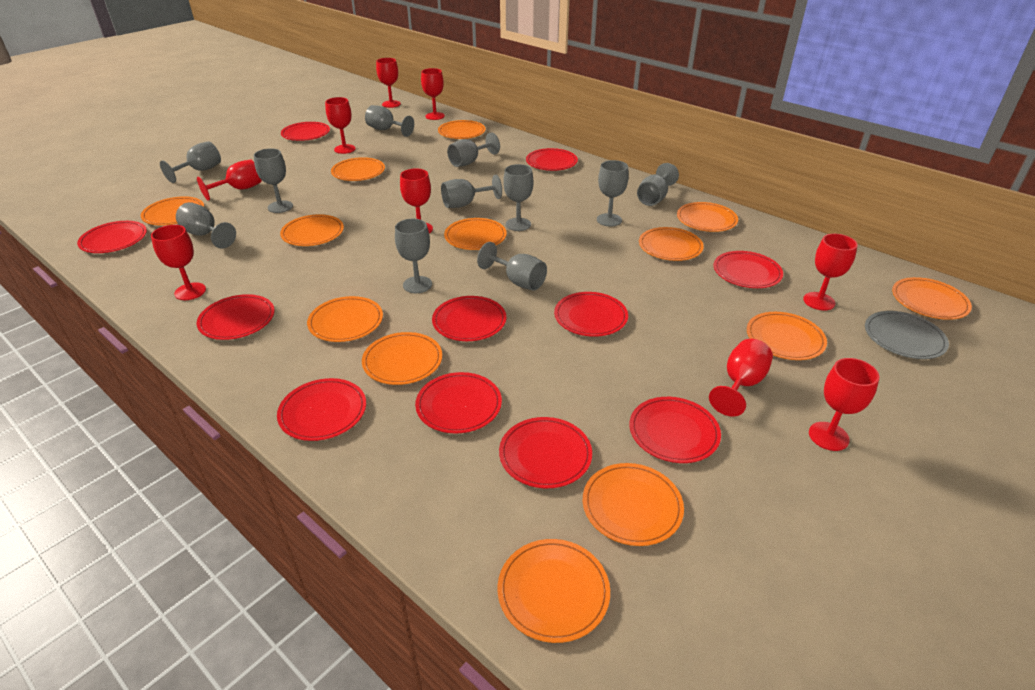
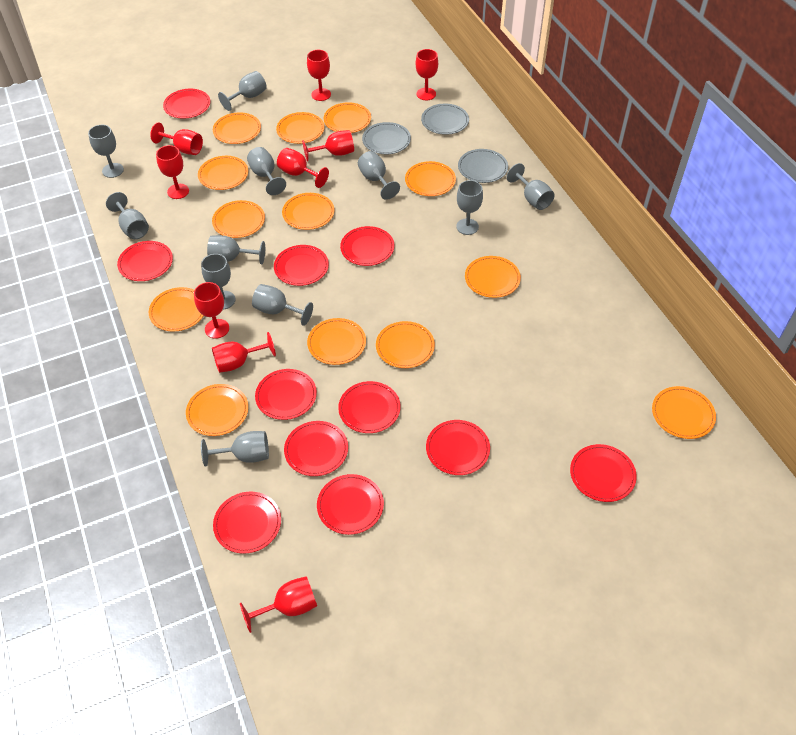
grey plate: 1 -> 3

